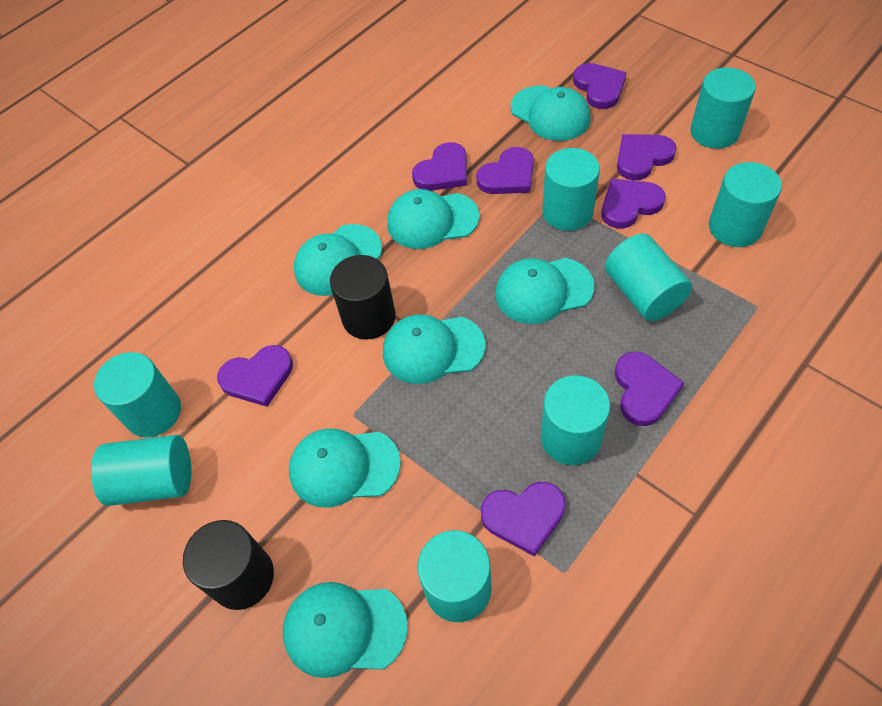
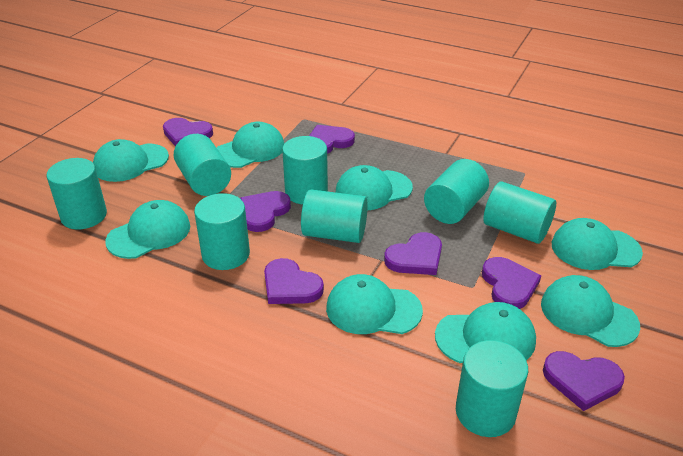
black cylinder: 2 -> 0
purple heart: 8 -> 7
turquoise cap: 7 -> 8

